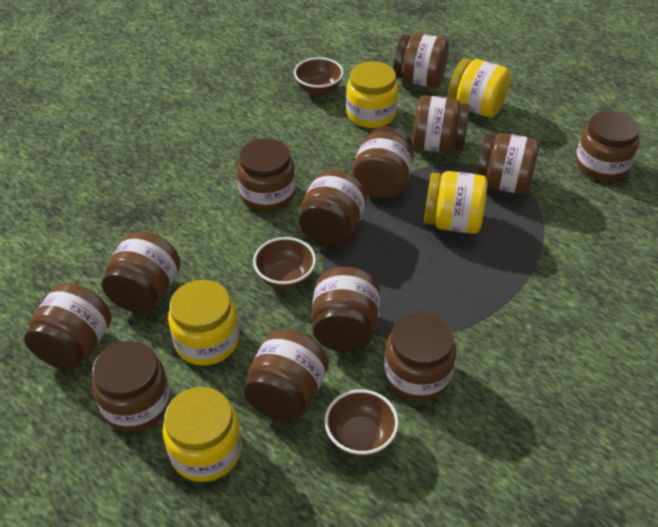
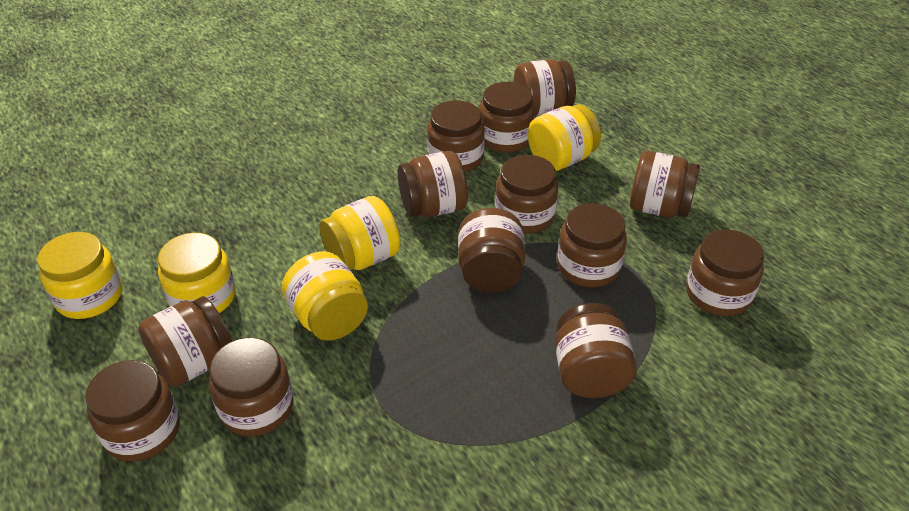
brown bowl: 3 -> 0

